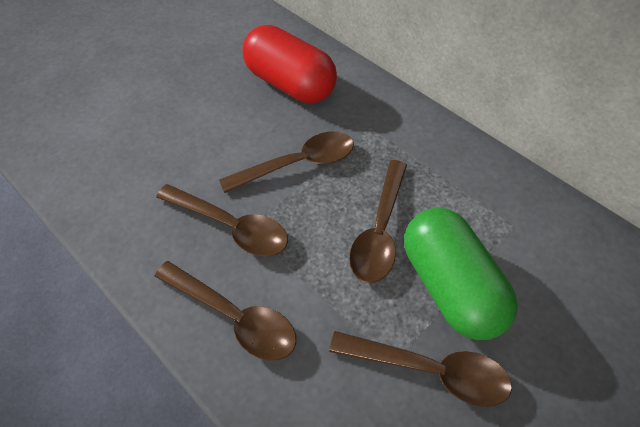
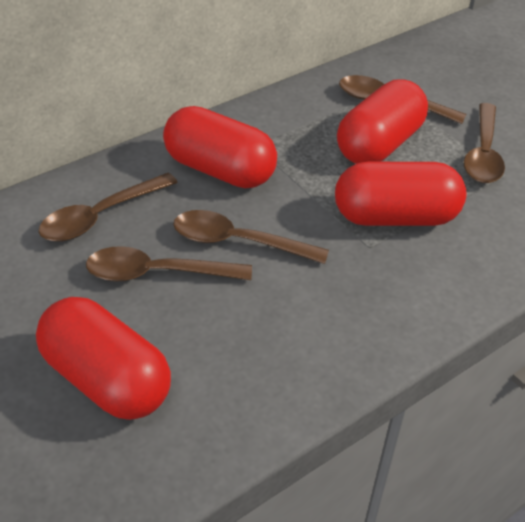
green capsule: 1 -> 0
red capsule: 1 -> 4

